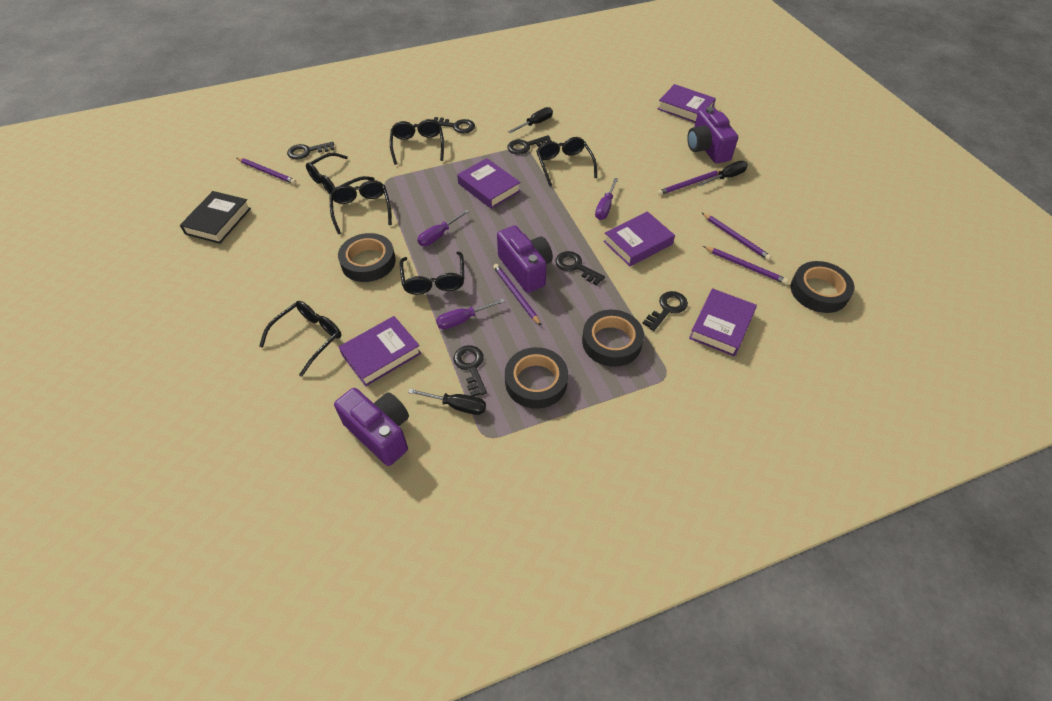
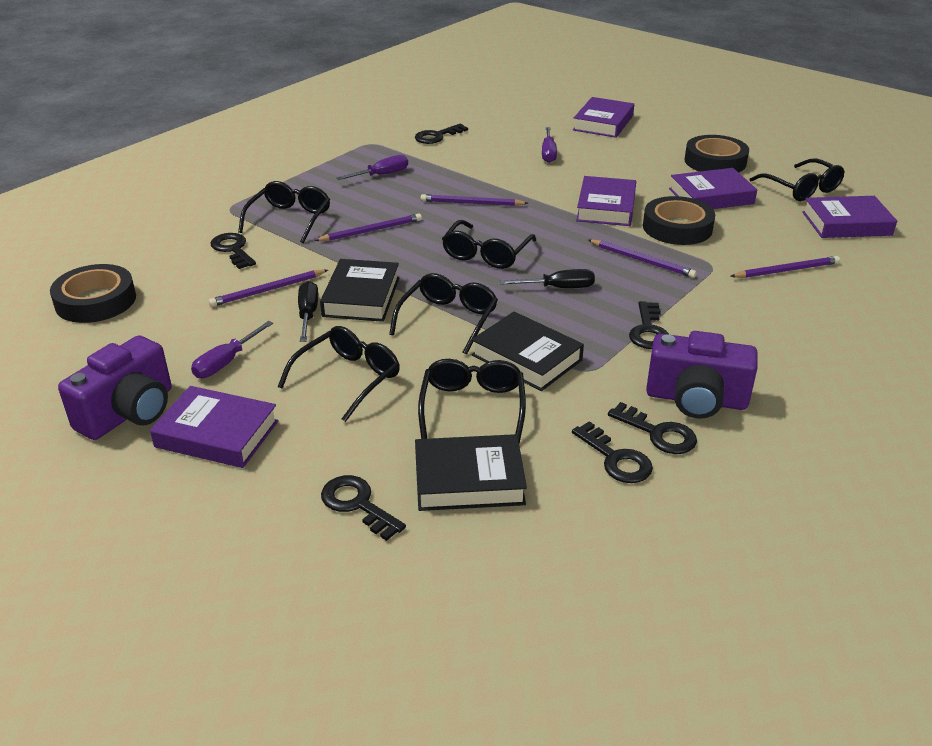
black book: 1 -> 3
black screwdriver: 3 -> 2
black tape: 4 -> 3
purple camera: 3 -> 2

